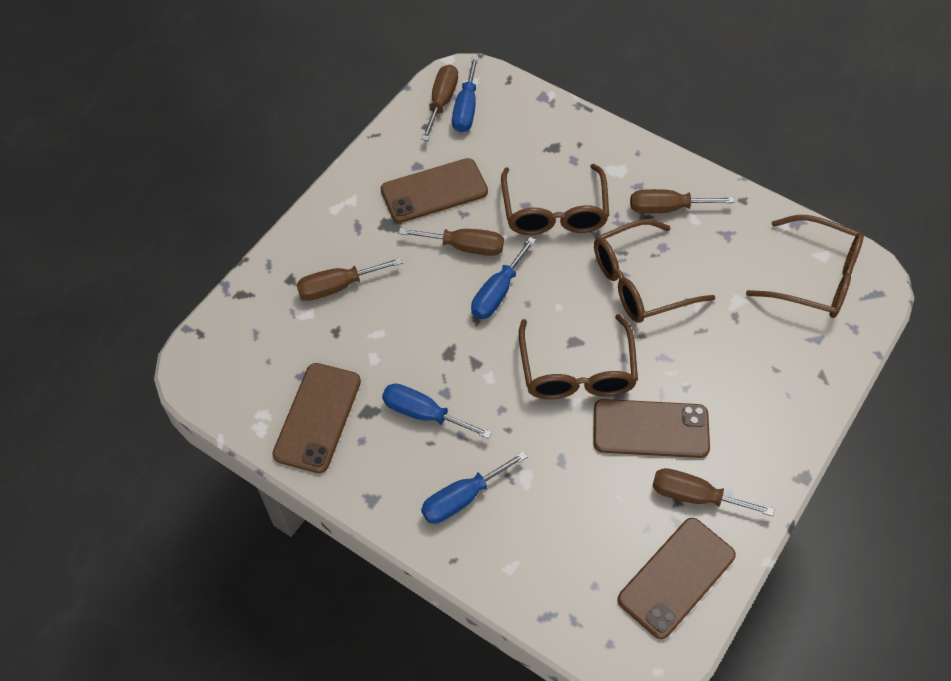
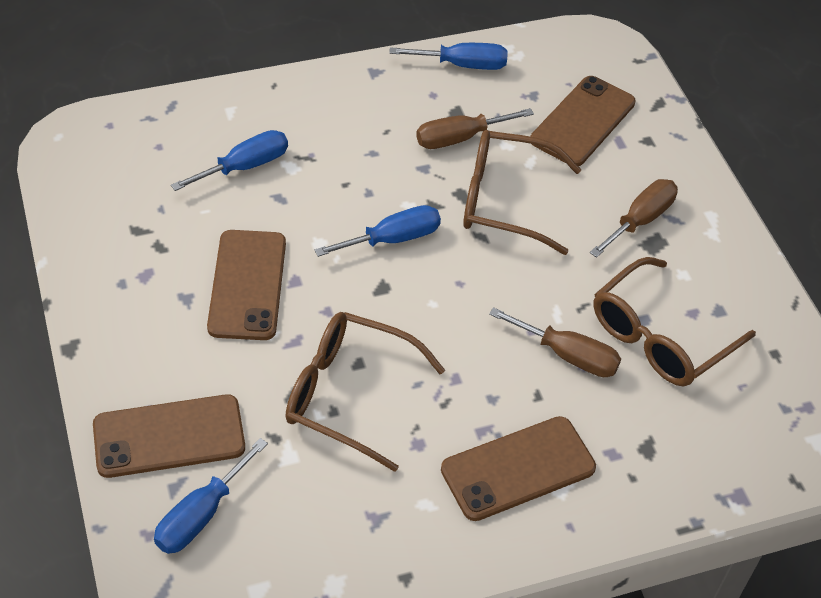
brown glasses: 4 -> 3
brown screwdriver: 5 -> 3

